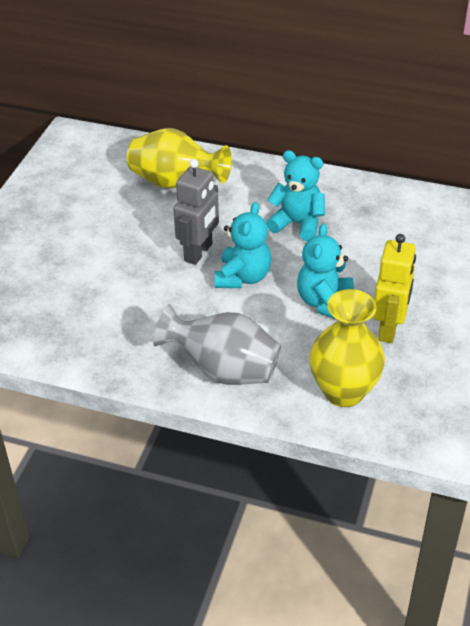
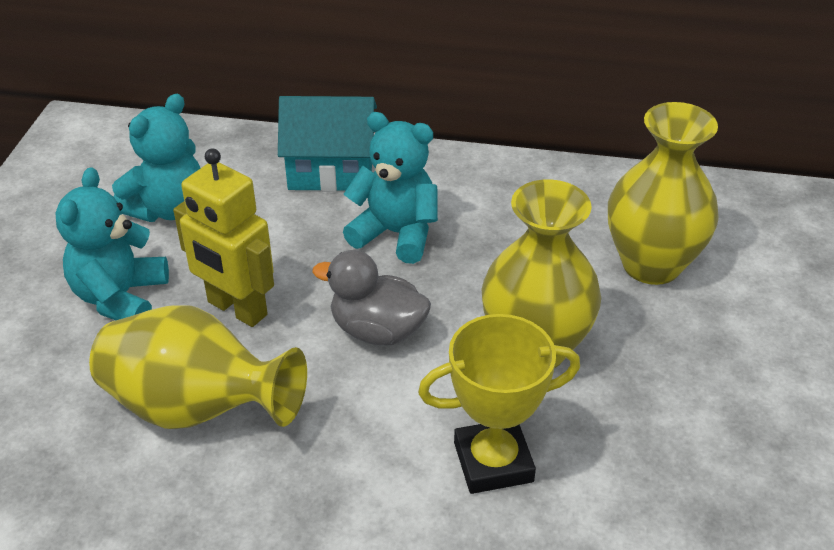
grey duck: 0 -> 1
grey robot: 1 -> 0
grey vase: 1 -> 0
turquoise house: 0 -> 1
yellow trophy: 0 -> 1
yellow vase: 2 -> 3

